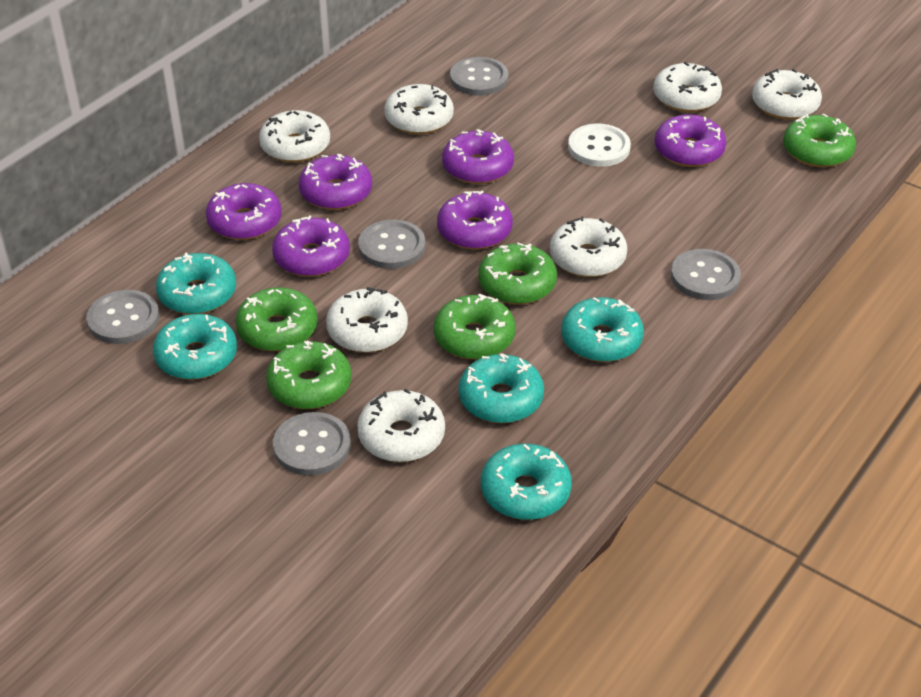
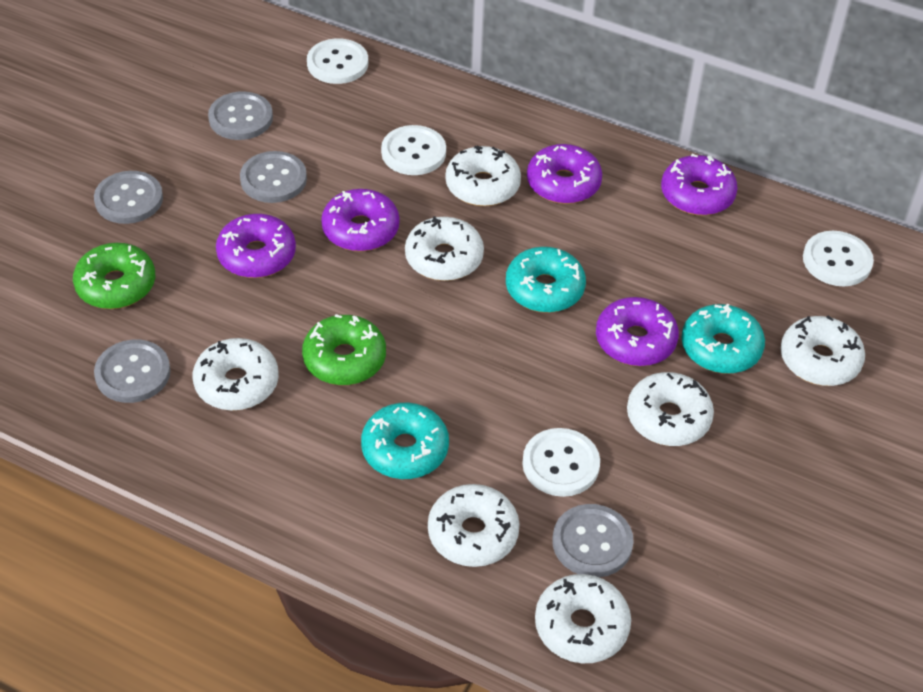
green donut: 5 -> 2
purple donut: 6 -> 5
turquoise donut: 5 -> 3
white button: 1 -> 4

